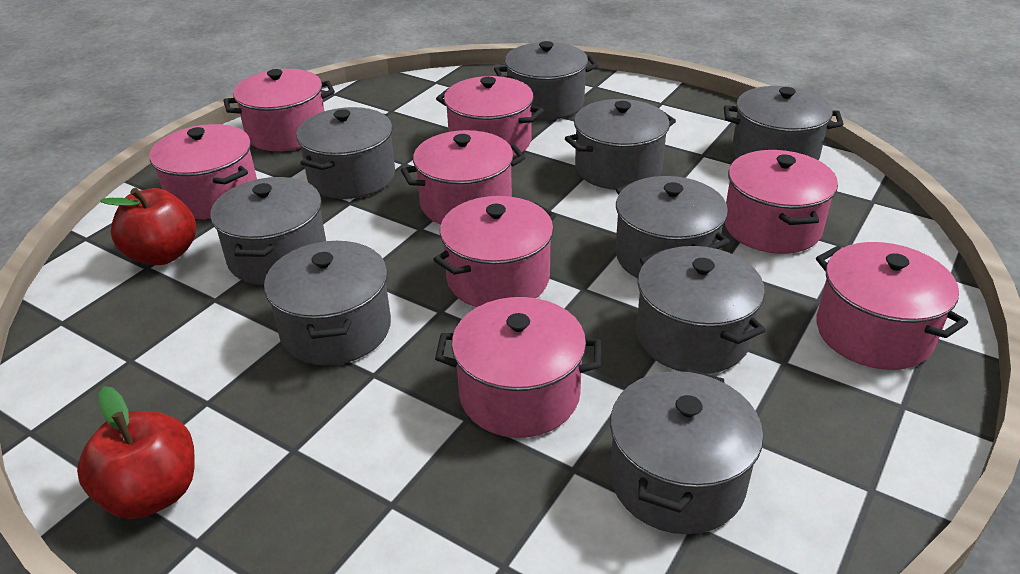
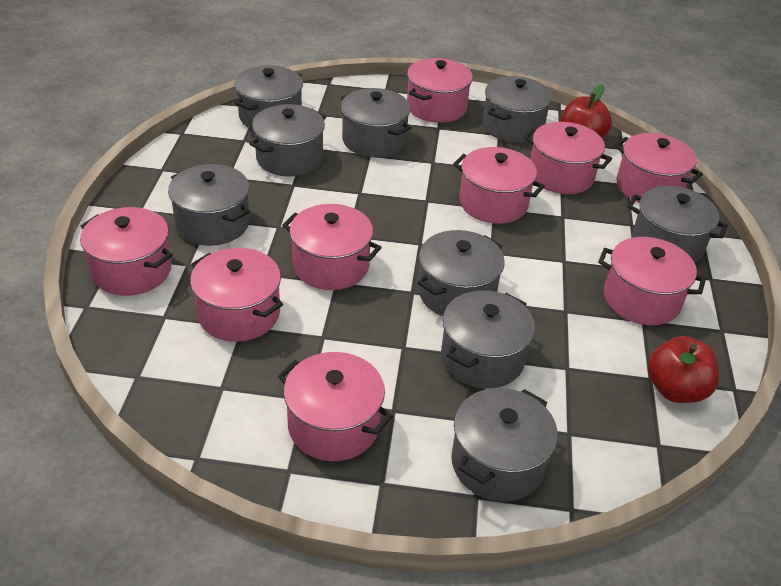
pink pot: 8 -> 9

